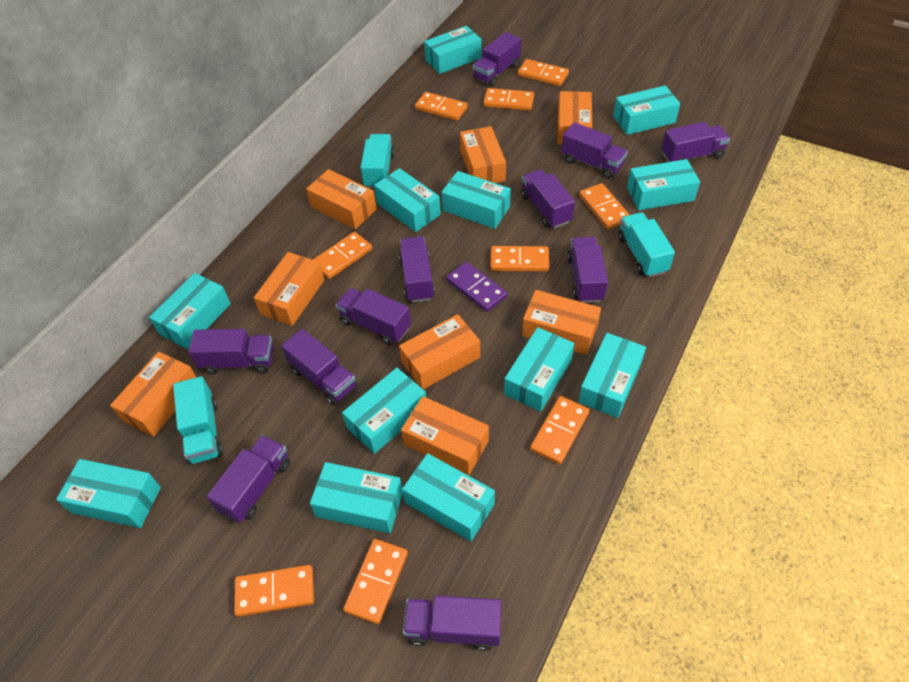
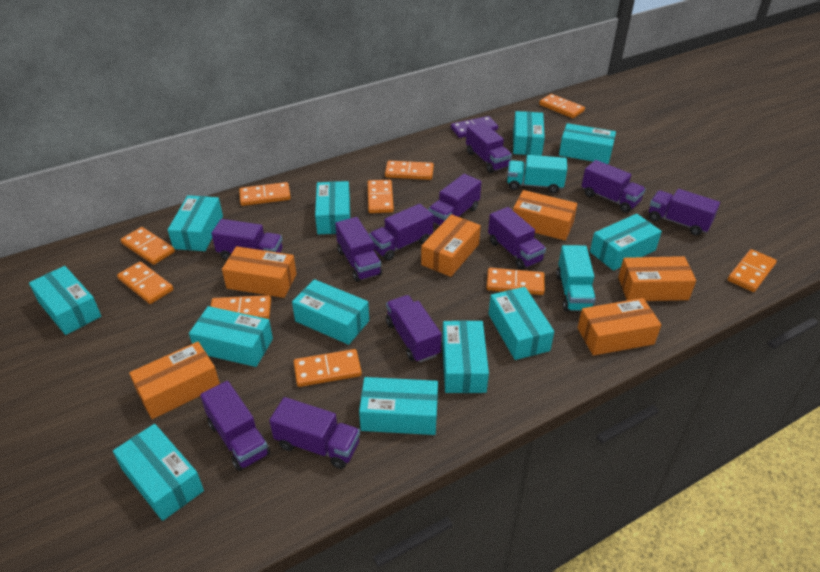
orange box: 8 -> 6
orange domino: 9 -> 10
turquoise truck: 3 -> 2

